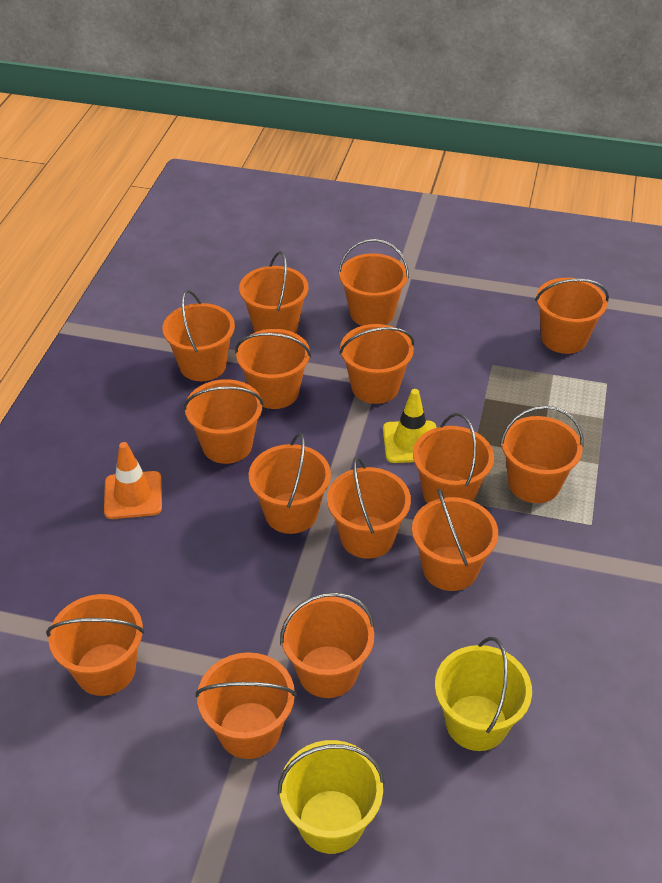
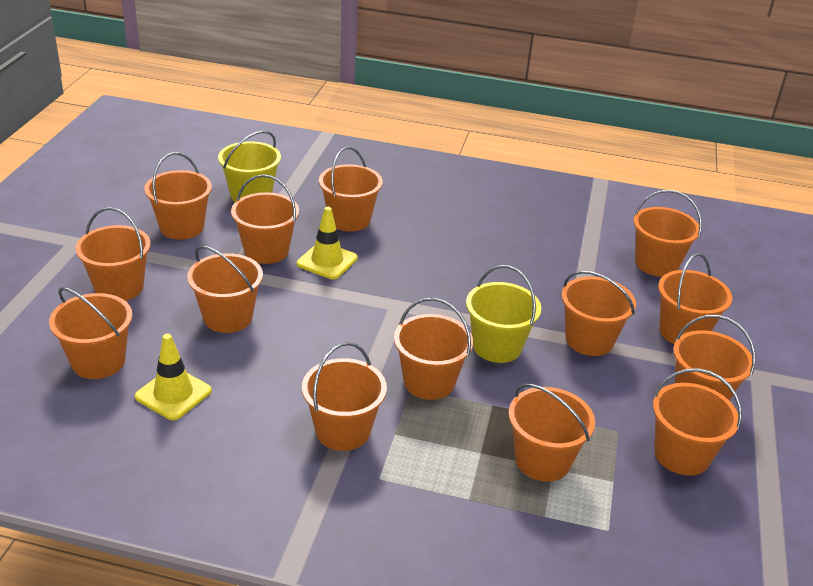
orange bucket: 15 -> 14
orange traffic cone: 1 -> 0
yellow traffic cone: 1 -> 2

